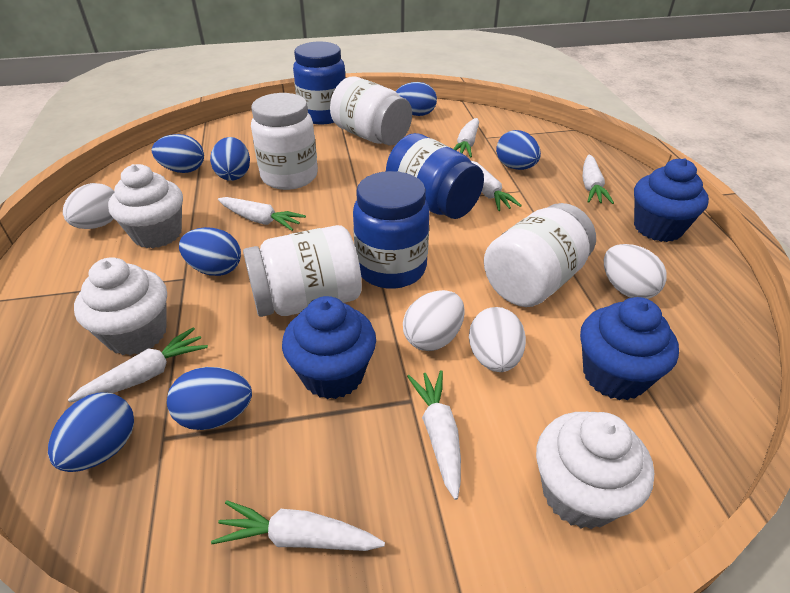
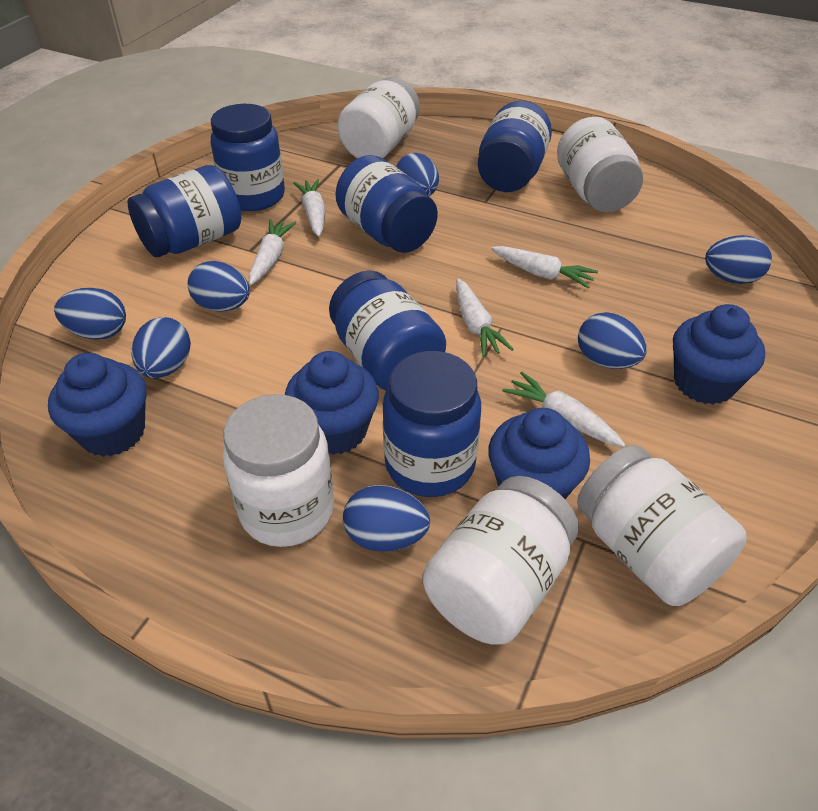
blue cupcake: 3 -> 4
blue jar: 3 -> 6
white carrot: 7 -> 5
white cupcake: 3 -> 0
white egg: 4 -> 0
white jar: 4 -> 5

